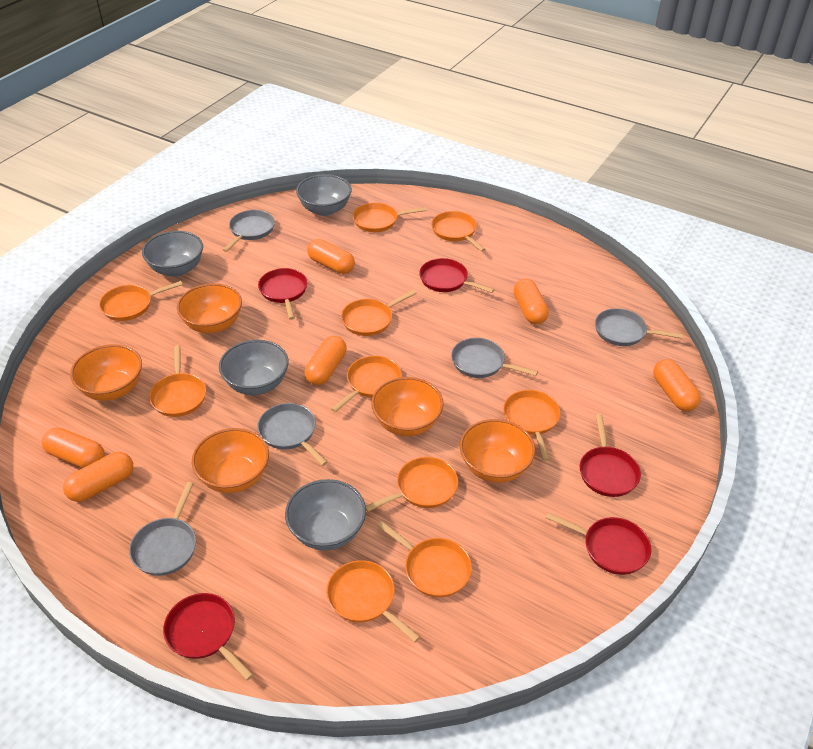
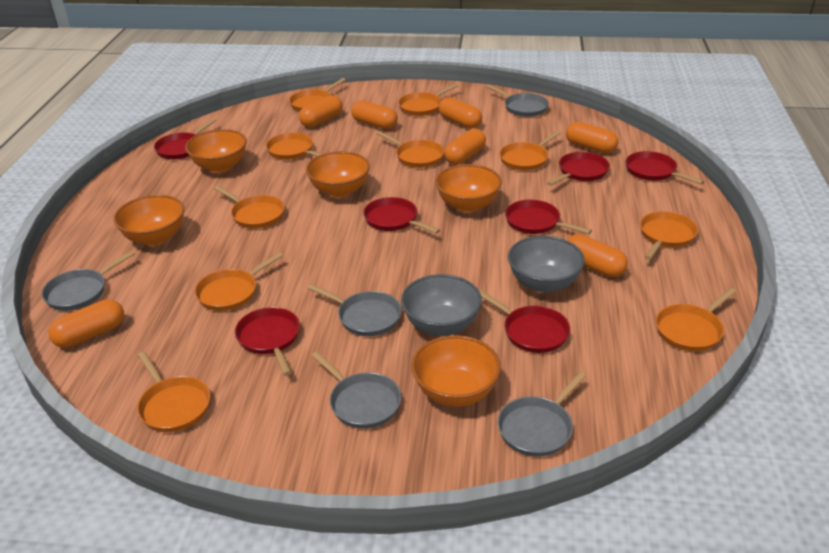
grey bowl: 4 -> 2
orange capsule: 6 -> 7
red pan: 5 -> 7

